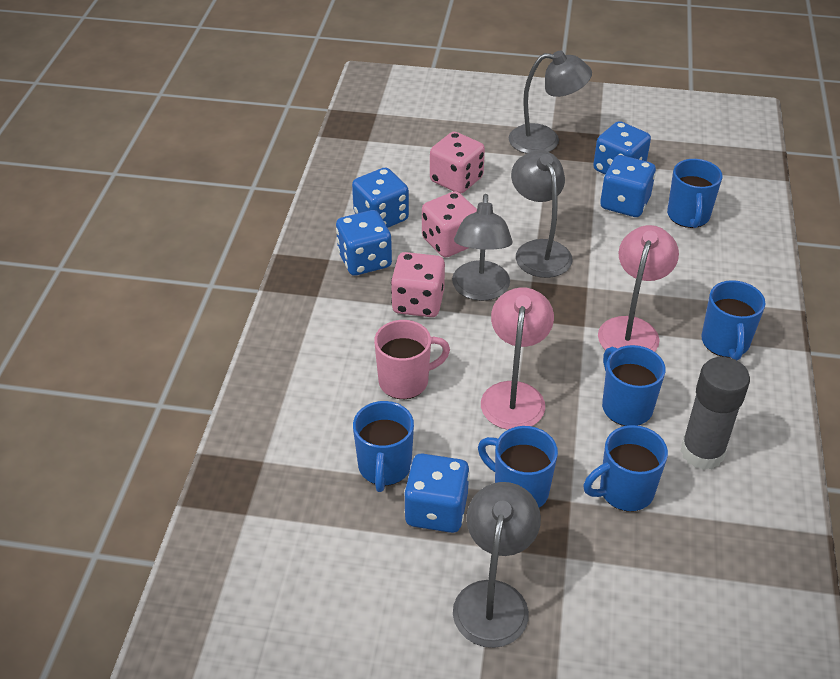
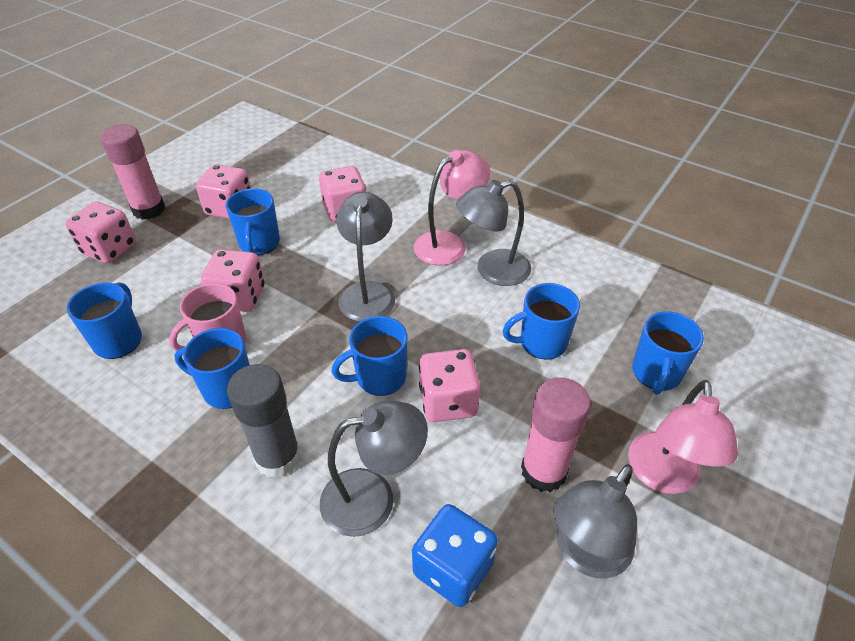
blue dice: 5 -> 1
pink dice: 3 -> 5
pink glue stick: 0 -> 2

